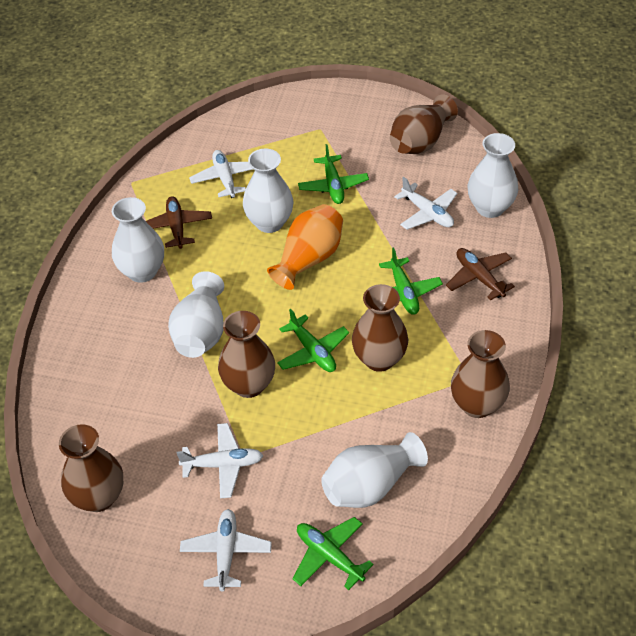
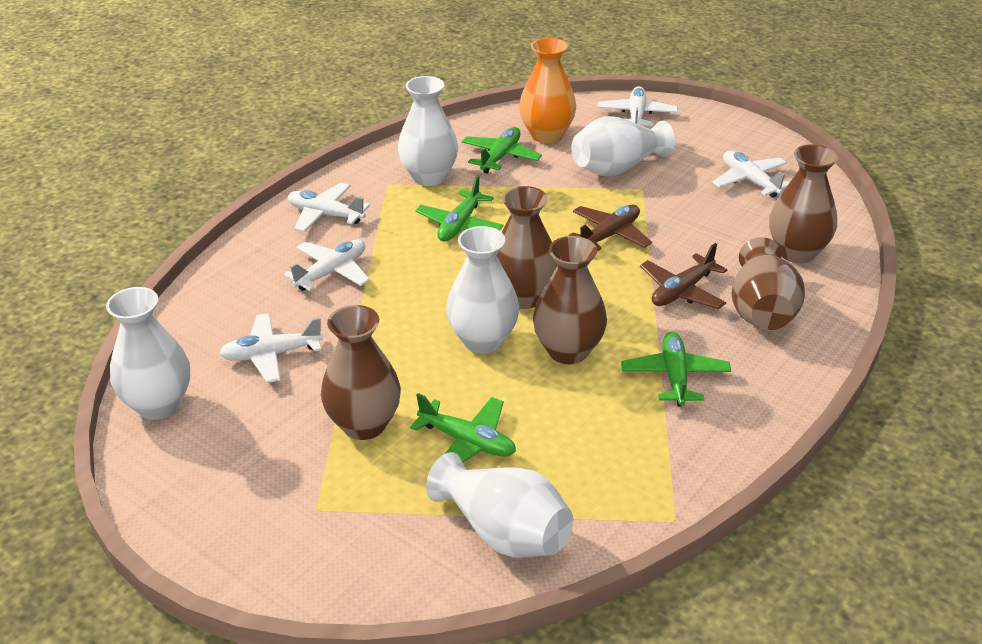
white plane: 4 -> 5

